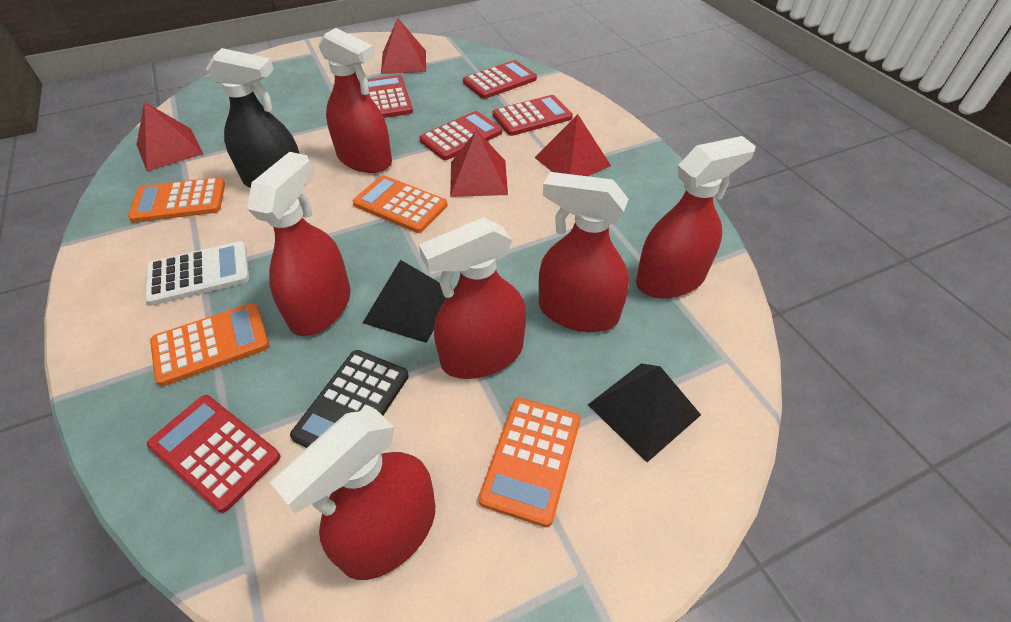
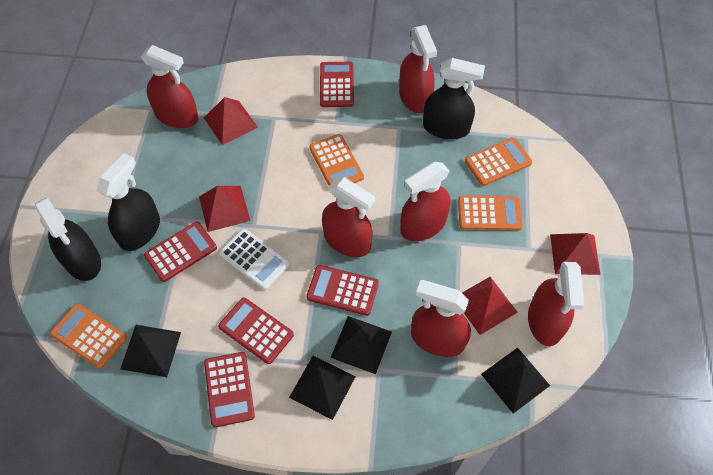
black calculator: 1 -> 0
black pyramid: 2 -> 4
black spray bottle: 1 -> 3

